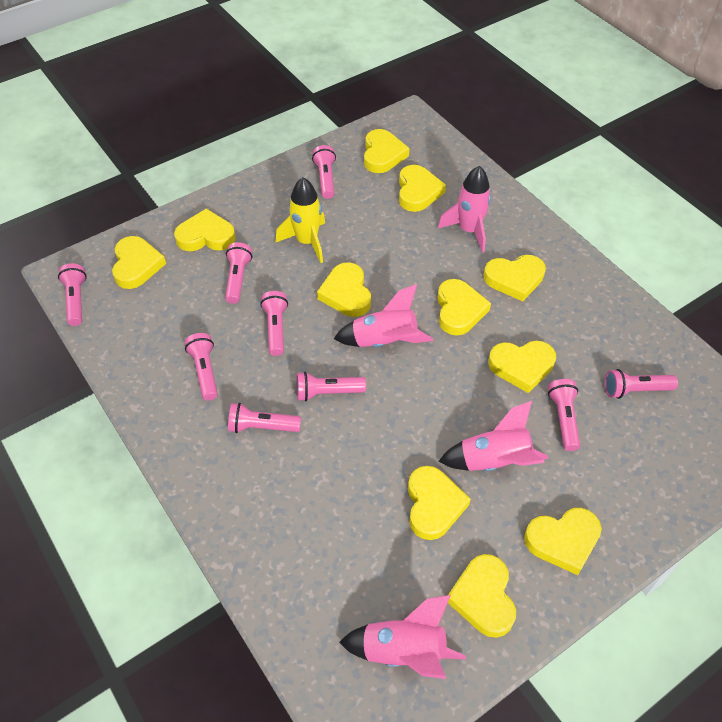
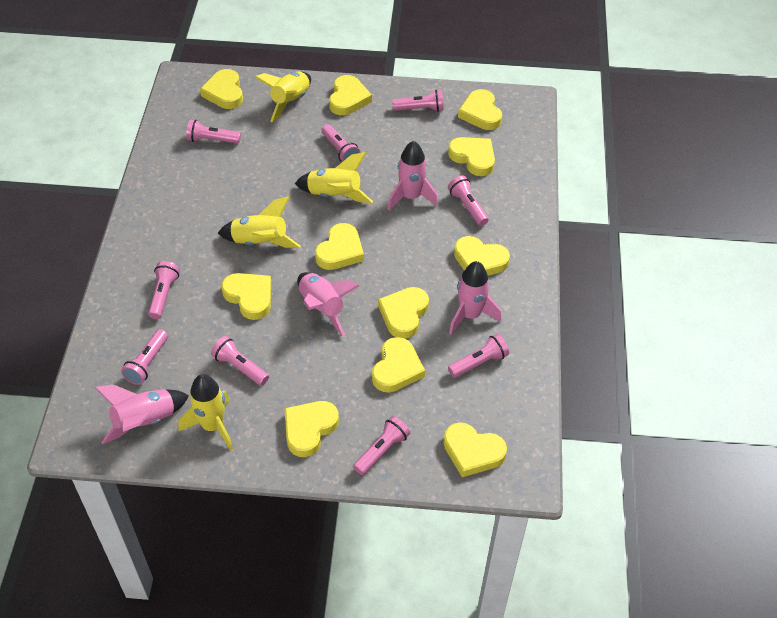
yellow rocket: 1 -> 4

